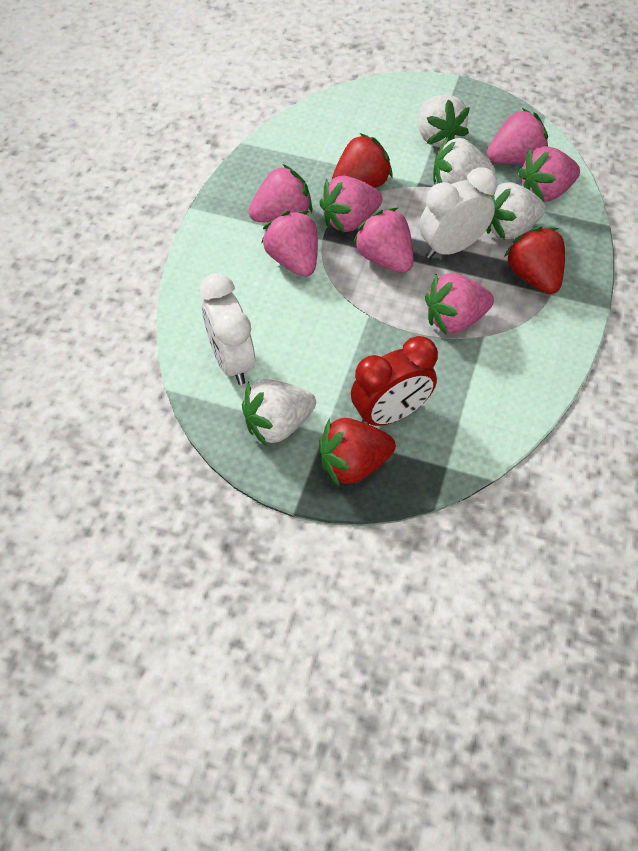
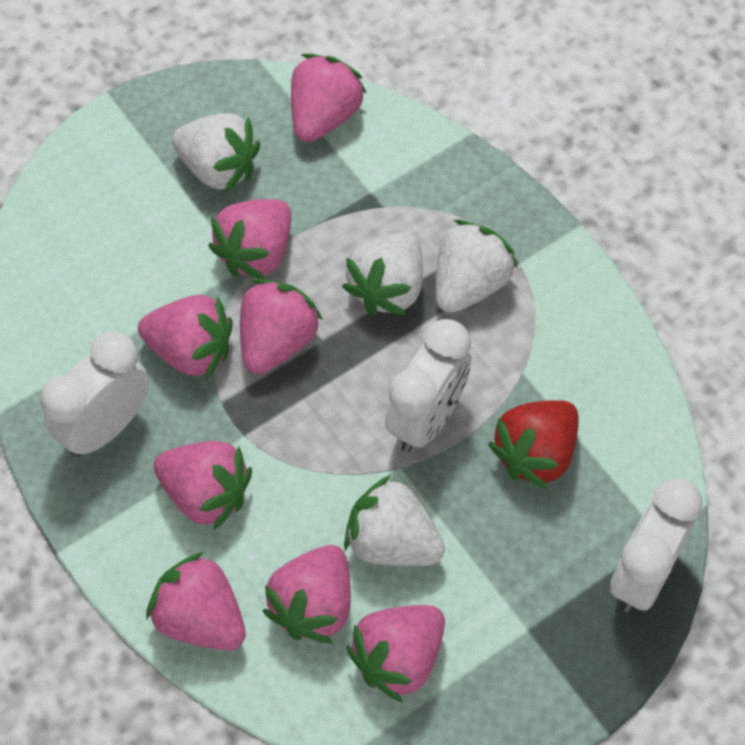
pink strawberry: 7 -> 8
red clock: 1 -> 0
red strawberry: 3 -> 1
white clock: 2 -> 3

